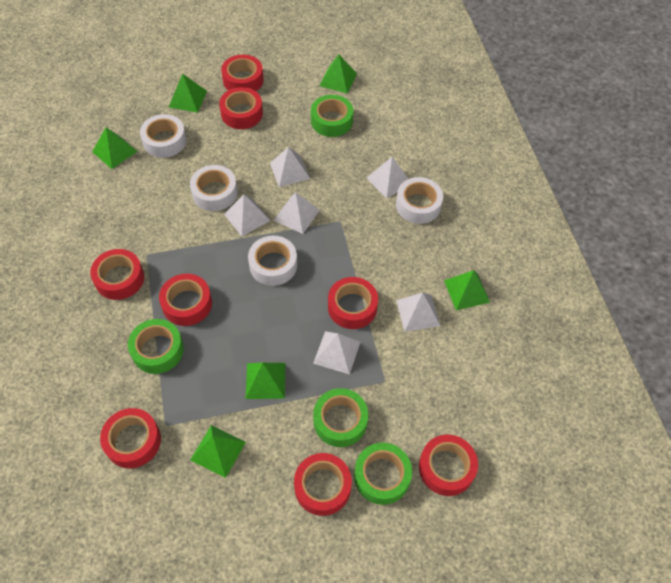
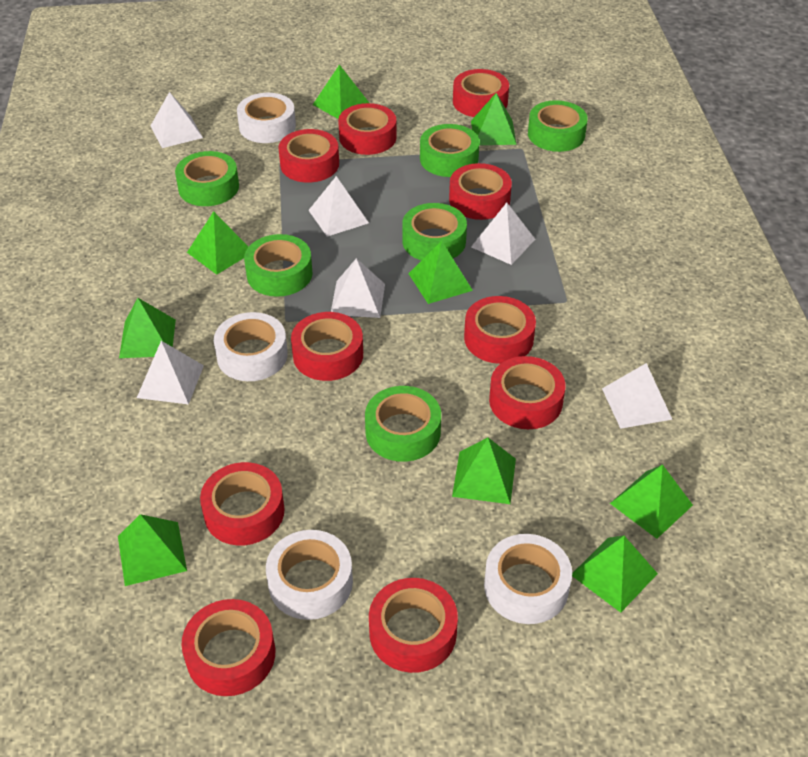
green pyramid: 6 -> 9
green tape: 4 -> 6
red tape: 8 -> 10

